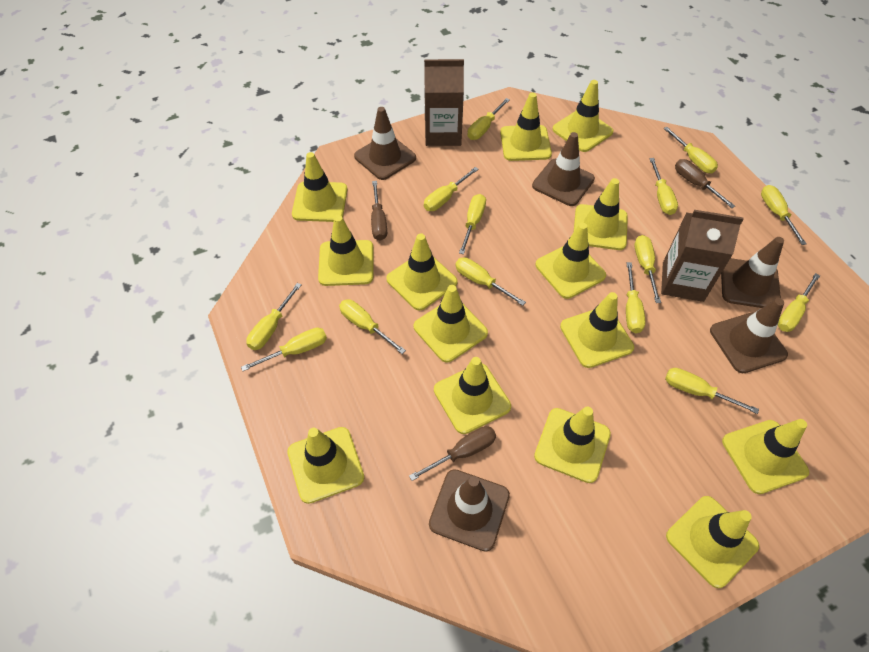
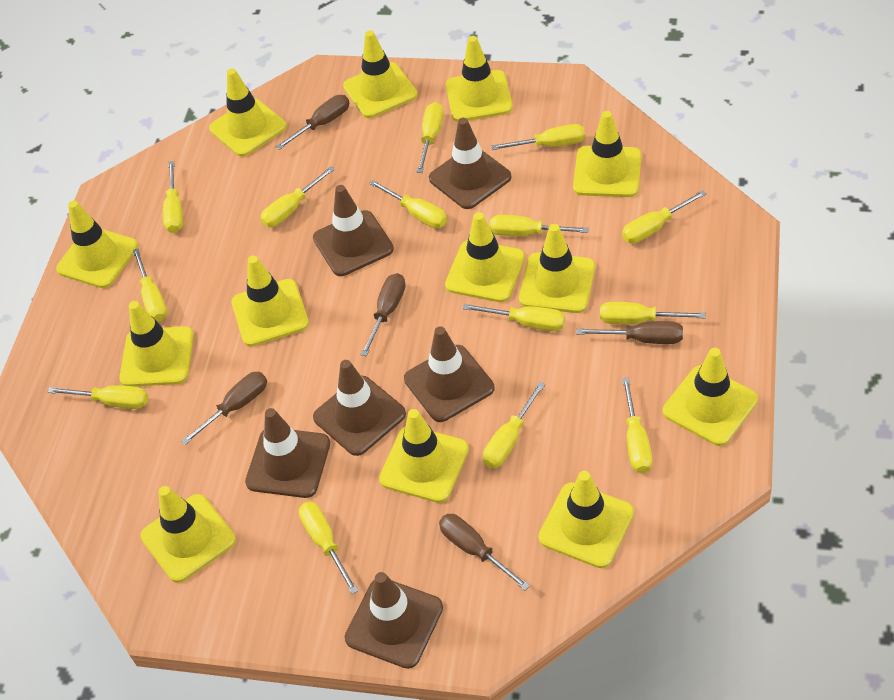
brown carton: 2 -> 0
brown screwdriver: 3 -> 5
brown traffic cone: 5 -> 6
yellow traffic cone: 14 -> 13

